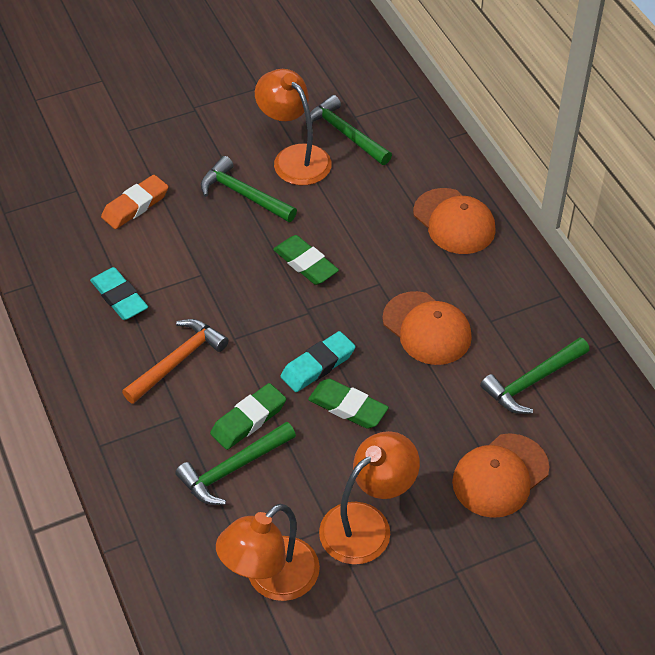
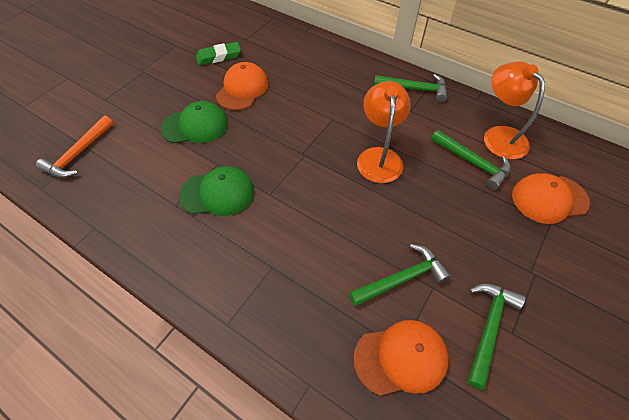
green cap: 0 -> 2
green eraser: 3 -> 1
orange eraser: 1 -> 0
orange lamp: 3 -> 2
turquoise eraser: 2 -> 0

